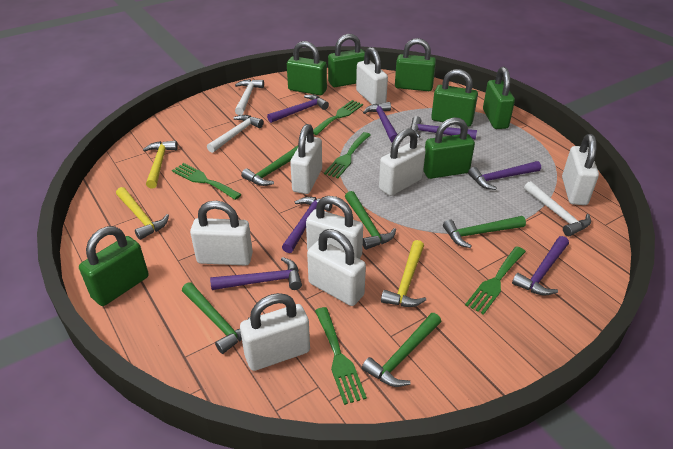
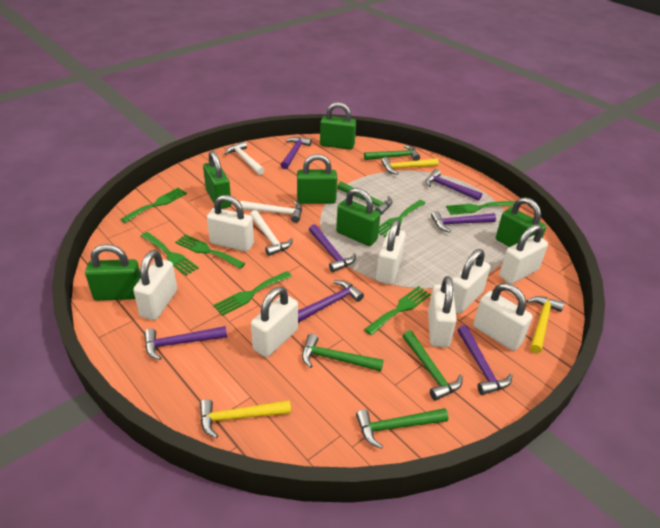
green fork: 5 -> 7
green padlock: 7 -> 6

